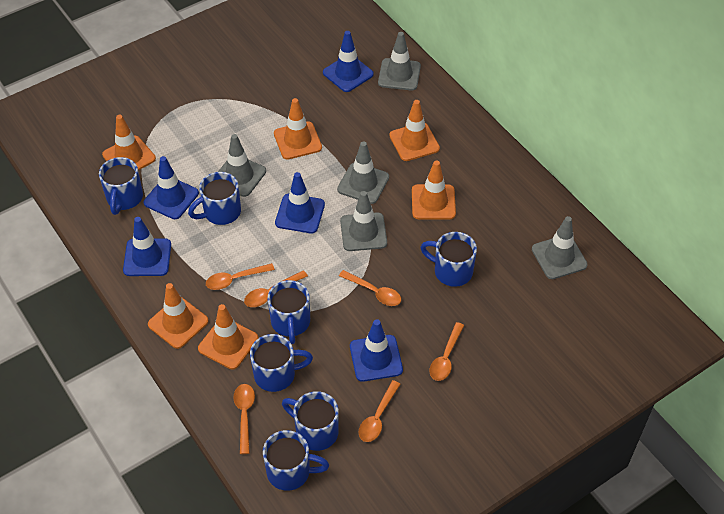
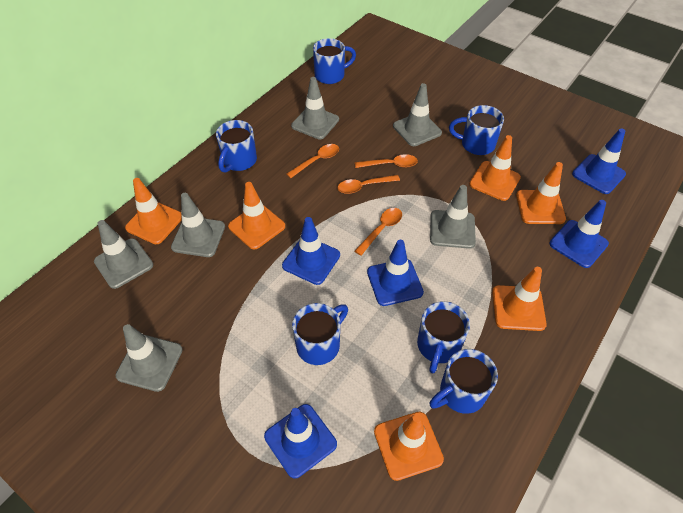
blue mug: 7 -> 6
grey traffic cone: 5 -> 6
orange spoon: 6 -> 4

